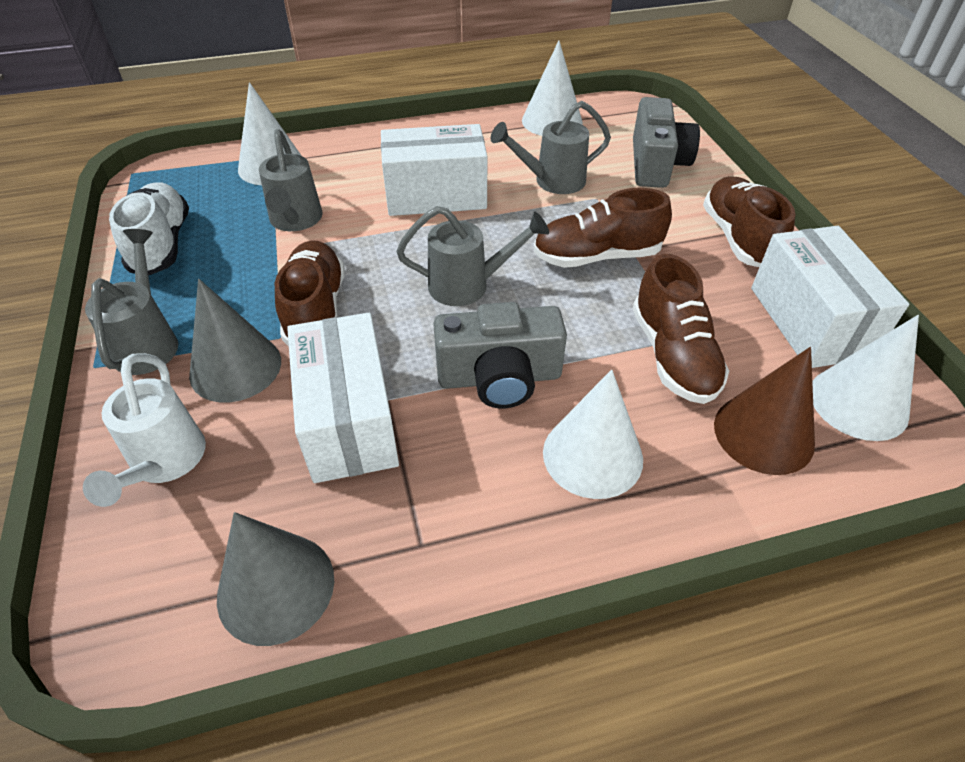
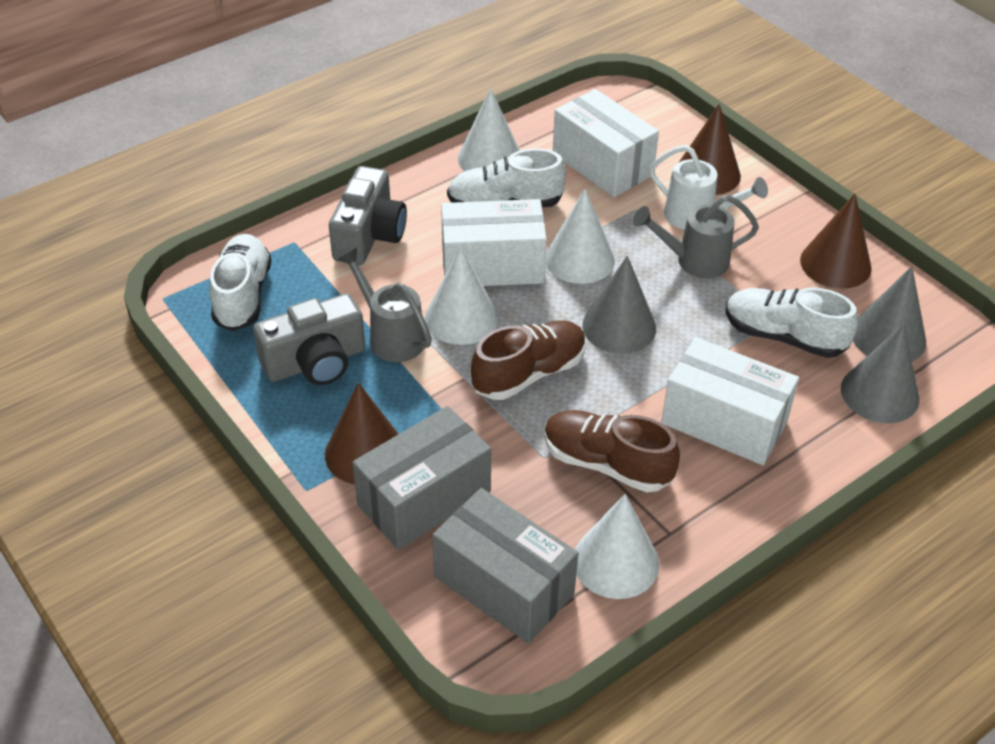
brown cone: 1 -> 3
brown shoe: 4 -> 2
grey box: 0 -> 2
grey cone: 2 -> 3
grey watering can: 4 -> 2
white shoe: 1 -> 3

